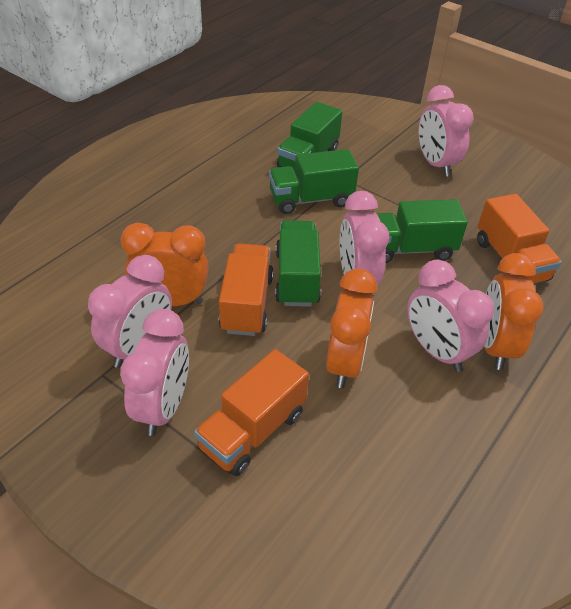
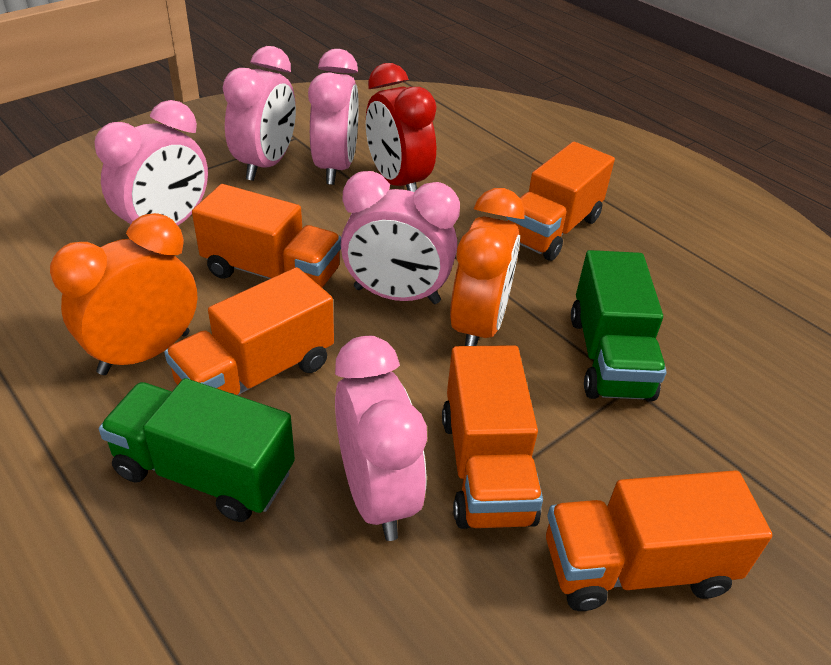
green truck: 4 -> 2
orange clock: 3 -> 2
orange truck: 3 -> 5
red clock: 0 -> 1

